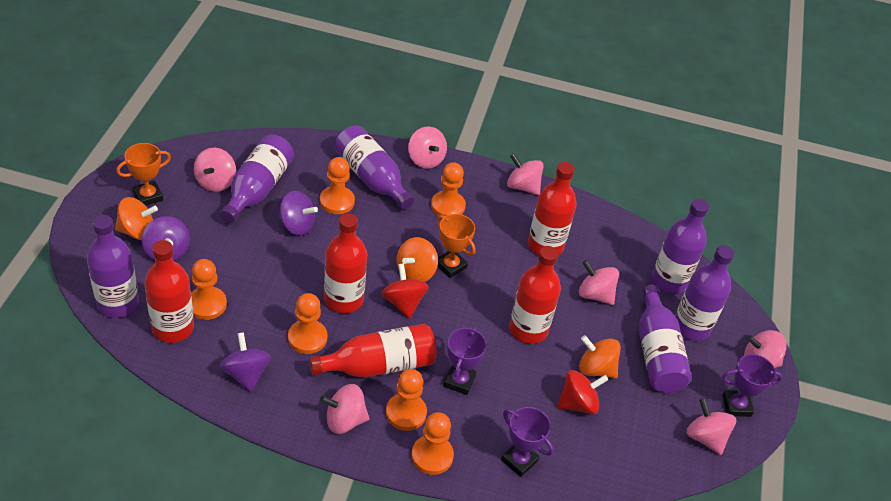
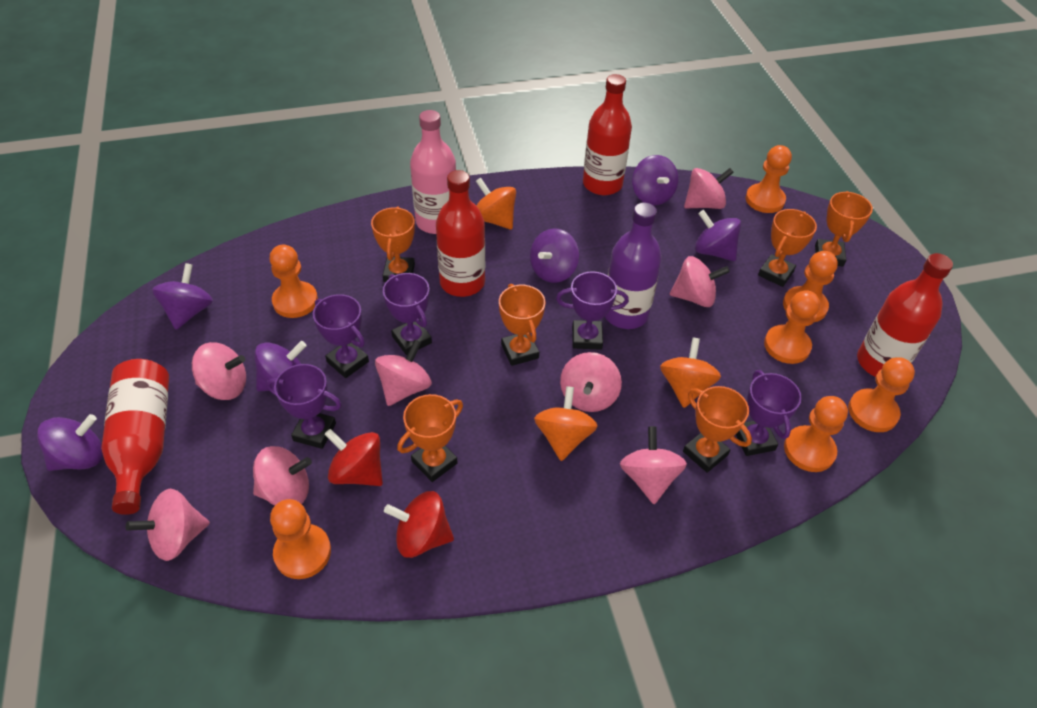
orange pawn: 6 -> 7
orange trophy: 2 -> 6
pink bottle: 0 -> 1
pink spinning top: 7 -> 8
purple bottle: 6 -> 1
purple spinning top: 3 -> 6
purple trophy: 3 -> 5
red bottle: 5 -> 4

